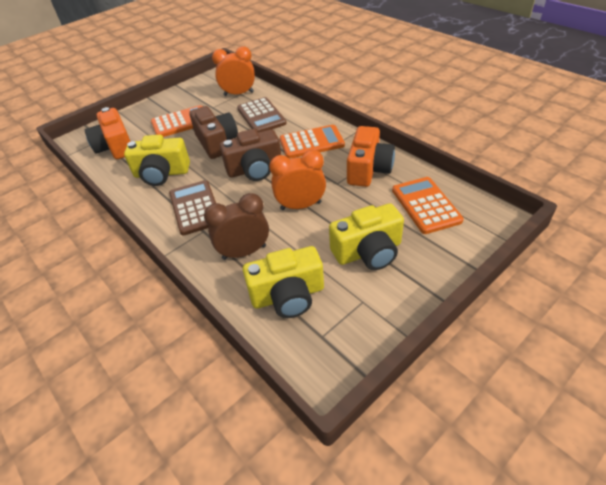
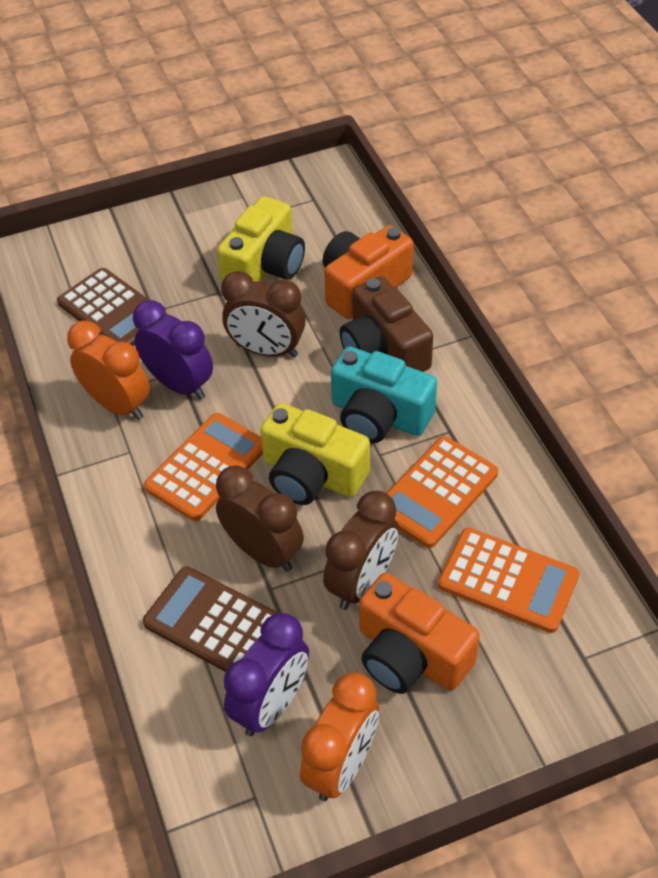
brown camera: 2 -> 1
brown clock: 1 -> 3
purple clock: 0 -> 2
turquoise camera: 0 -> 1
yellow camera: 3 -> 2

